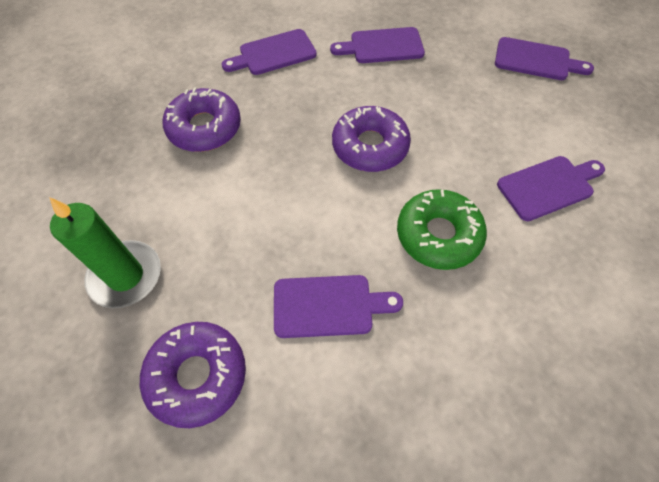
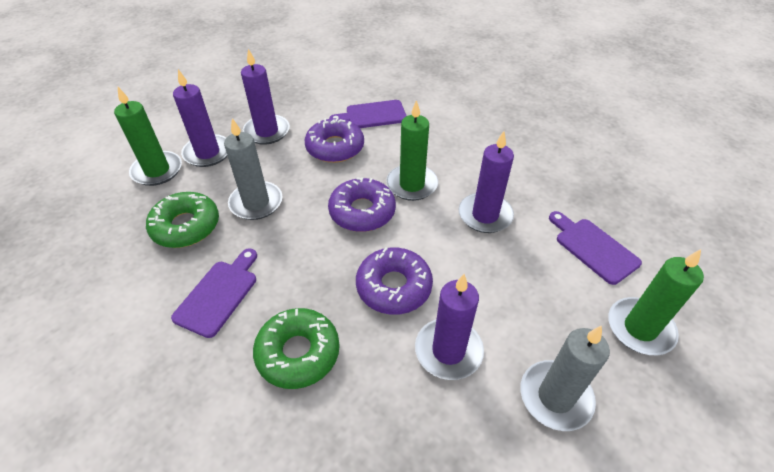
green candle: 1 -> 3
green donut: 1 -> 2
grey candle: 0 -> 2
purple candle: 0 -> 4
purple cutting board: 5 -> 3

